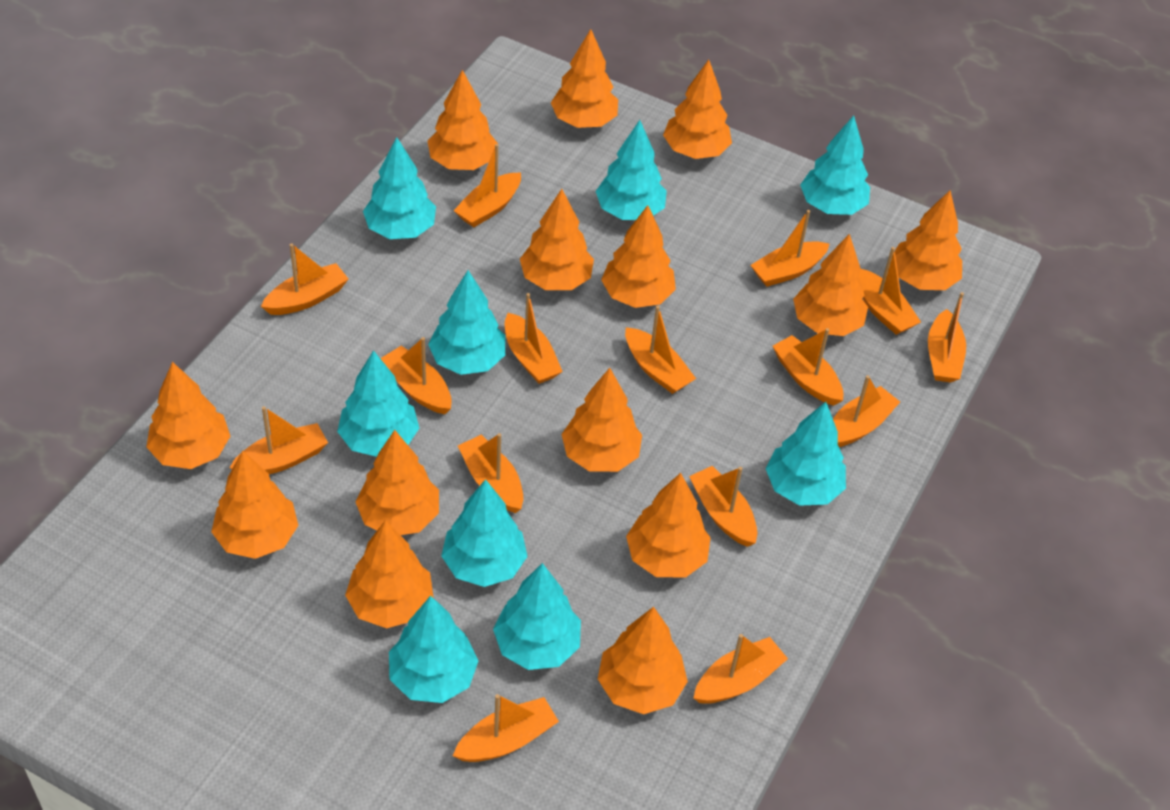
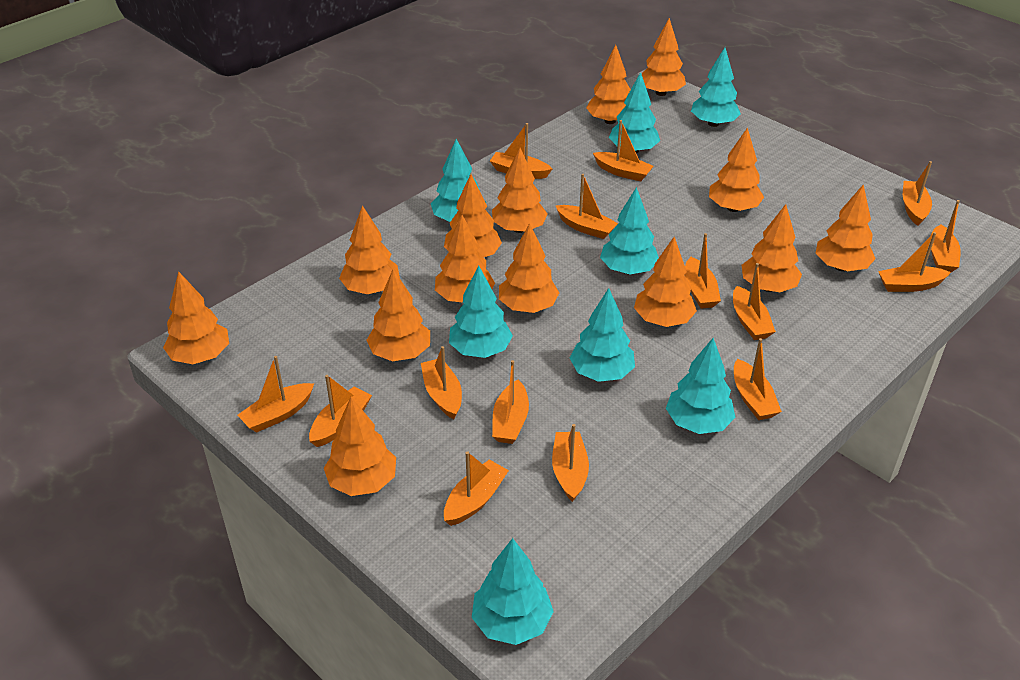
turquoise tree: 9 -> 8

